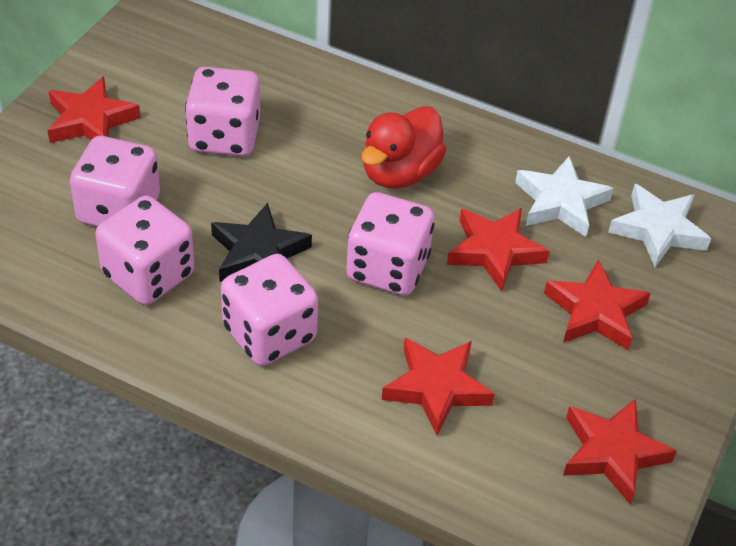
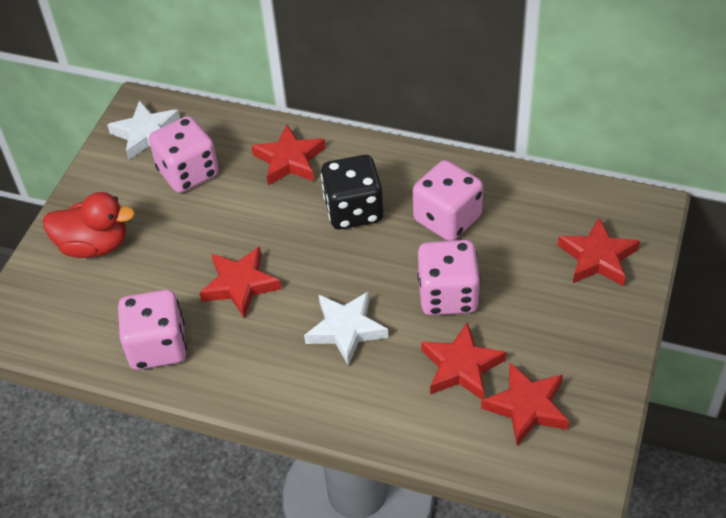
black dice: 0 -> 1
black star: 1 -> 0
pink dice: 5 -> 4

